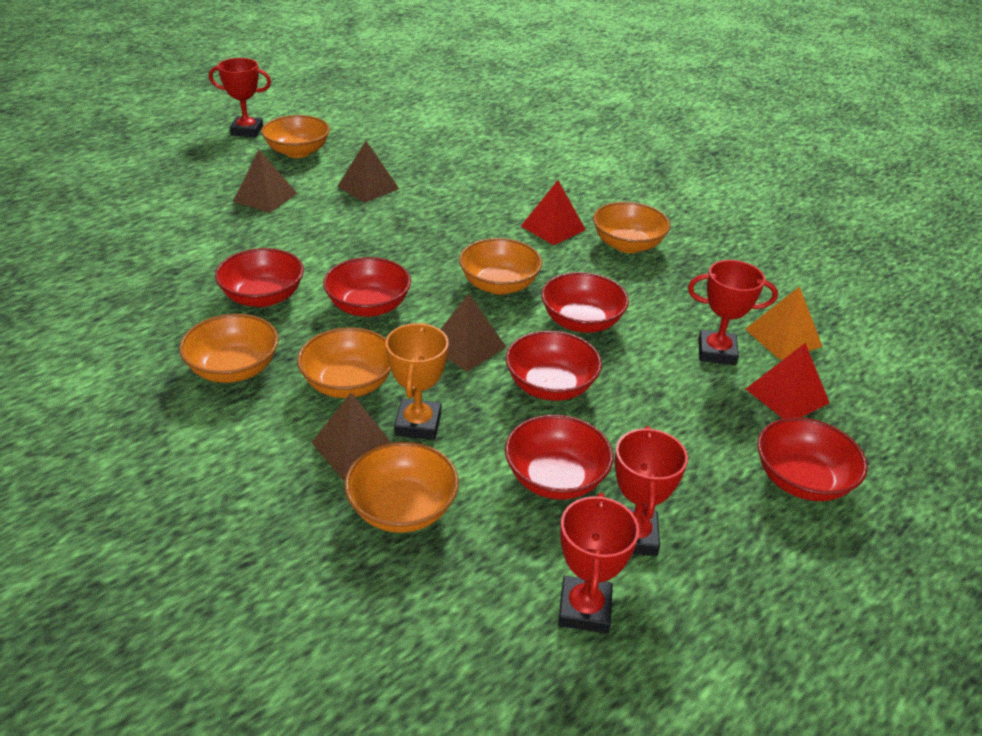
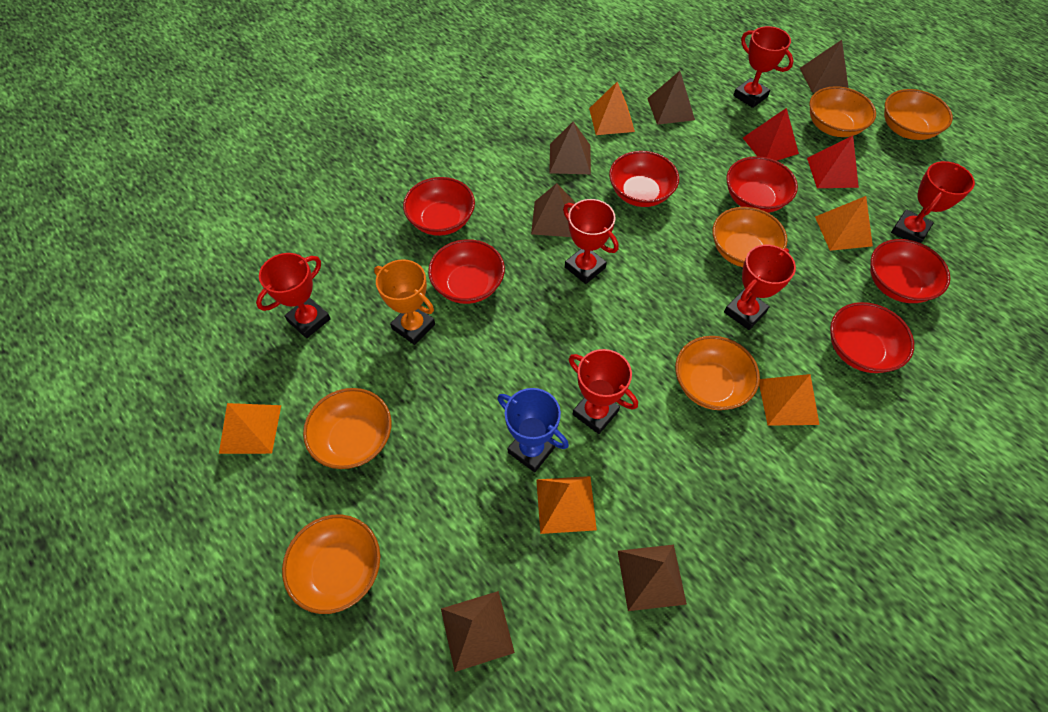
blue trophy: 0 -> 1
brown pyramid: 4 -> 6
orange pyramid: 1 -> 5
red trophy: 4 -> 6

